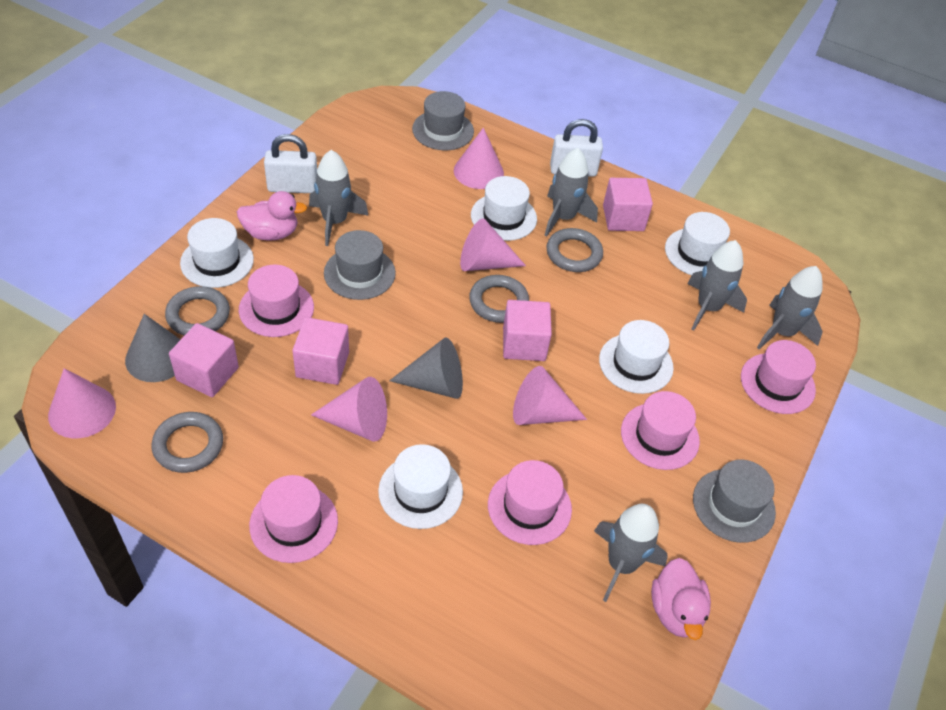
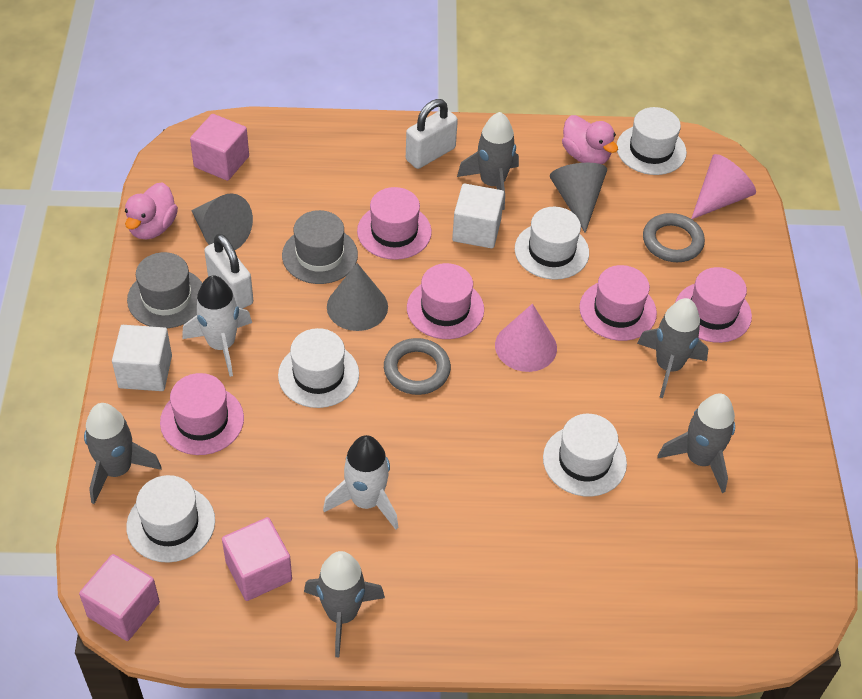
grey cone: 2 -> 3
grey hat: 3 -> 2
grey ring: 4 -> 2
pink cone: 5 -> 2
pink cube: 4 -> 3
white cube: 0 -> 2
white rocket: 0 -> 2

